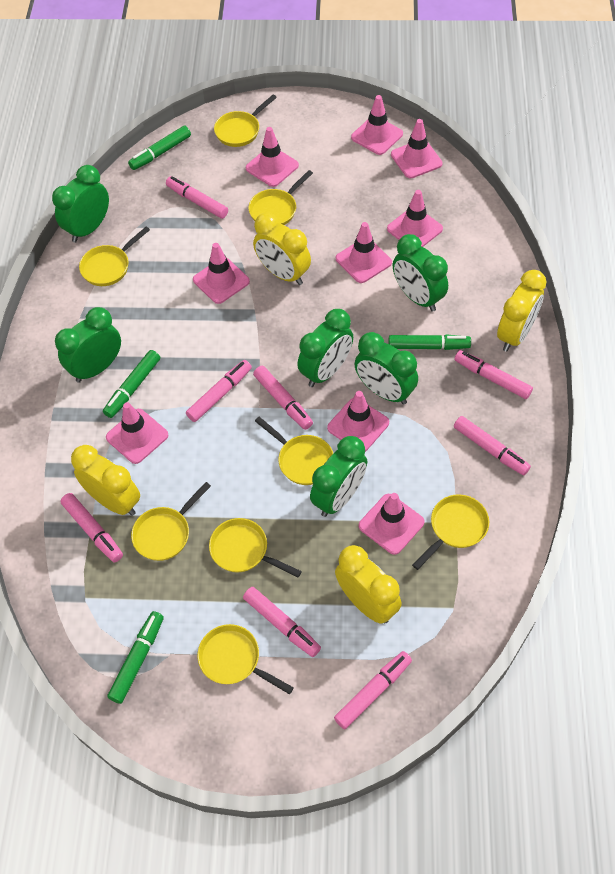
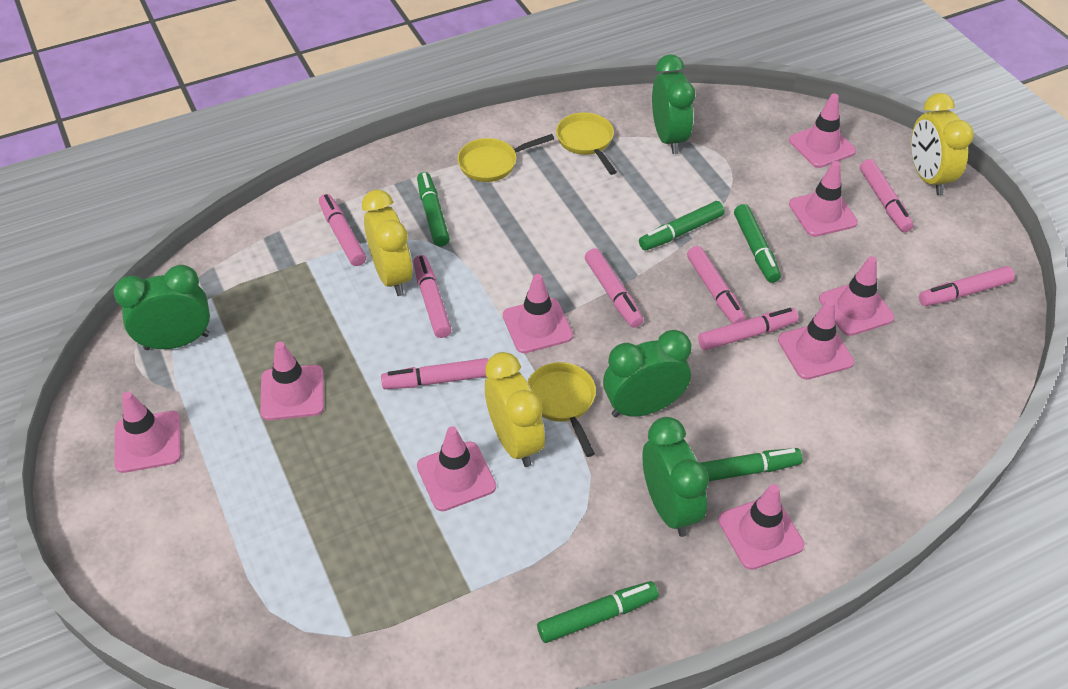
green clock: 6 -> 4
green marker: 4 -> 5
yellow clock: 4 -> 3
yellow pan: 8 -> 3

